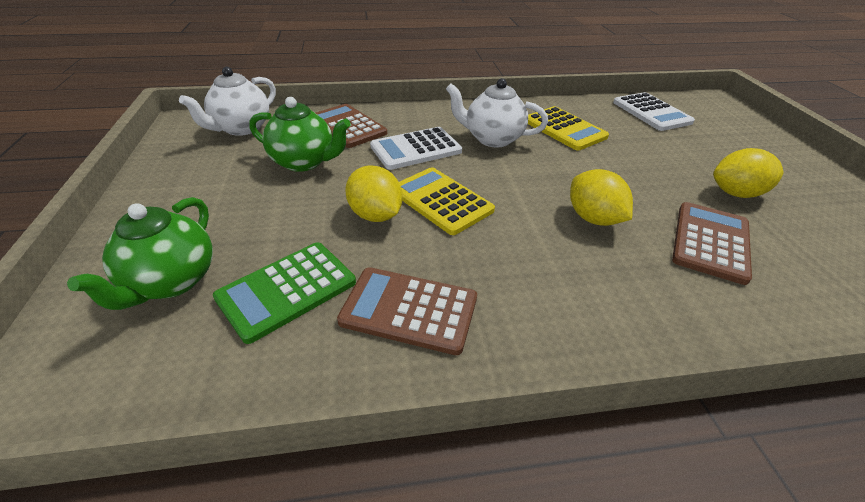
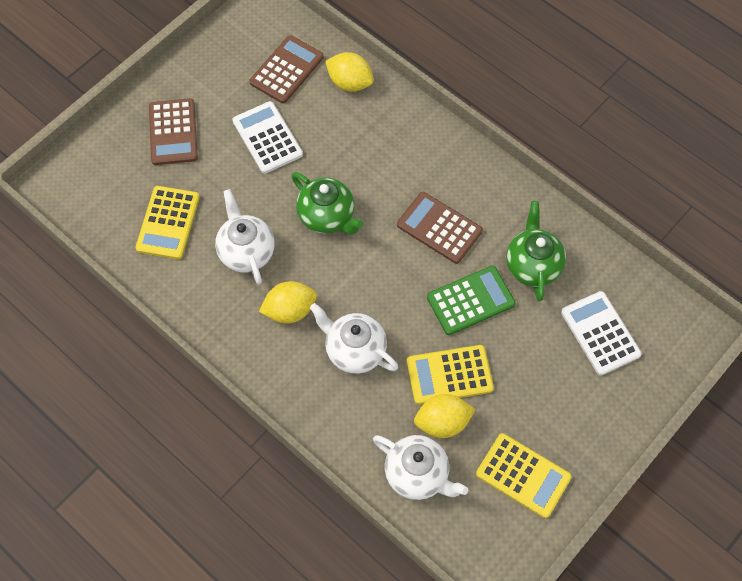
white teapot: 2 -> 3
yellow calculator: 2 -> 3

